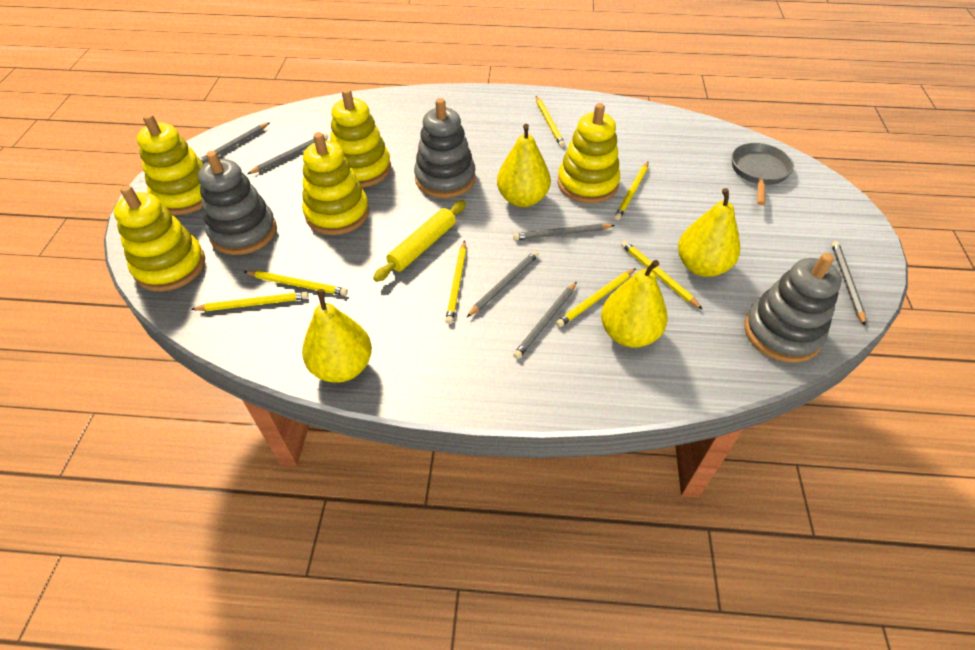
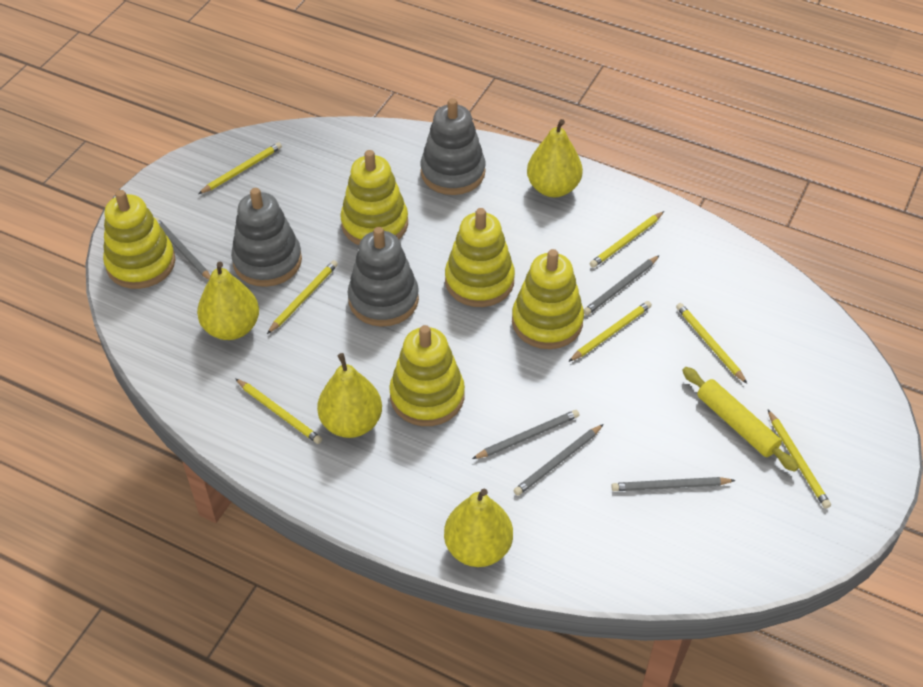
grey pan: 1 -> 0
grey pencil: 6 -> 5

